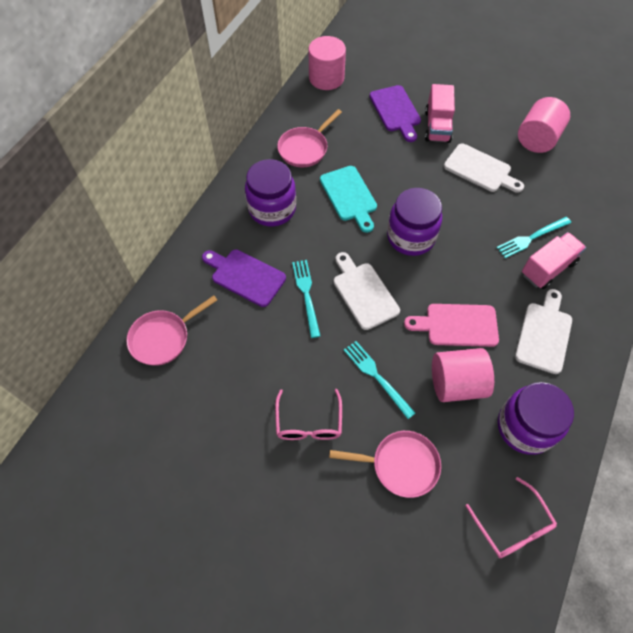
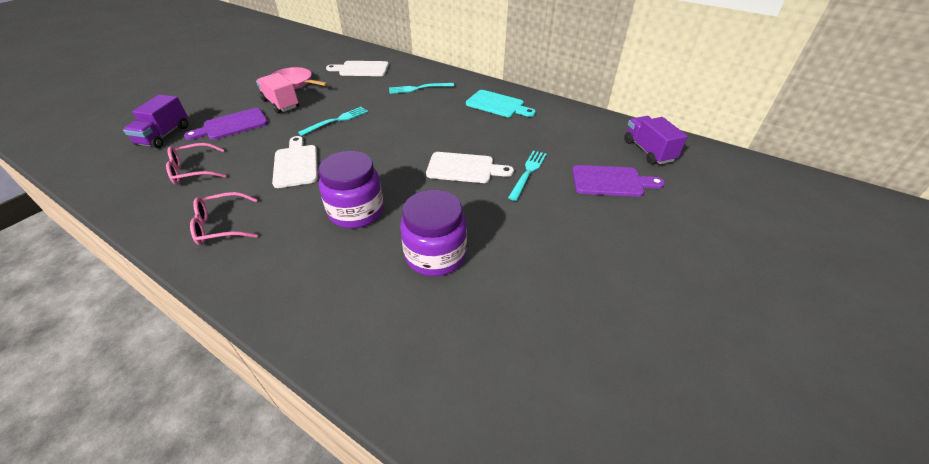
pink cutting board: 1 -> 0
pink cylinder: 3 -> 0
pink pan: 3 -> 1
pink truck: 2 -> 1
purple jar: 3 -> 2
purple truck: 0 -> 2

